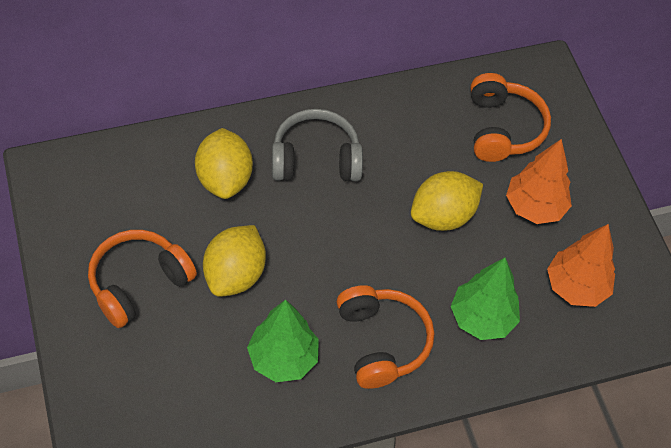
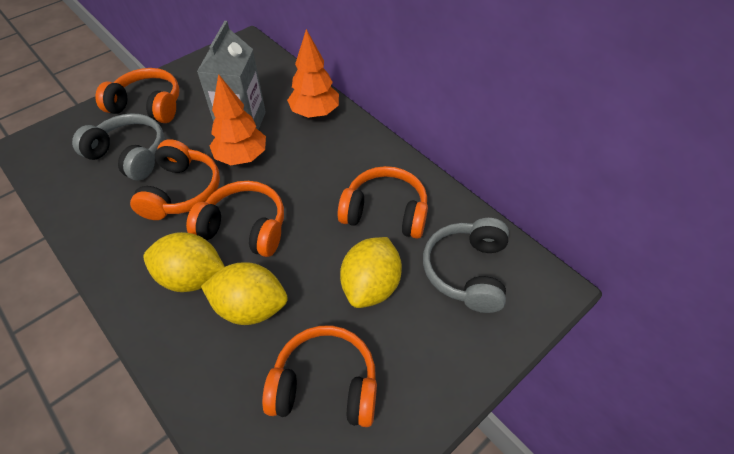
green tree: 2 -> 0
grey carton: 0 -> 1
grey headphones: 1 -> 2
orange headphones: 3 -> 5

